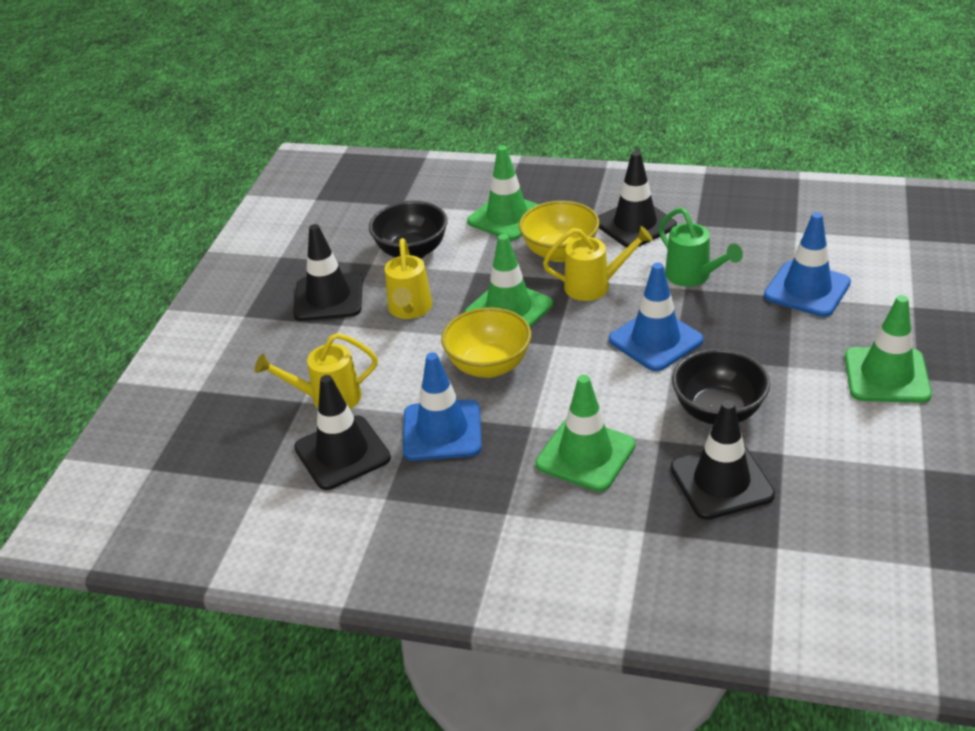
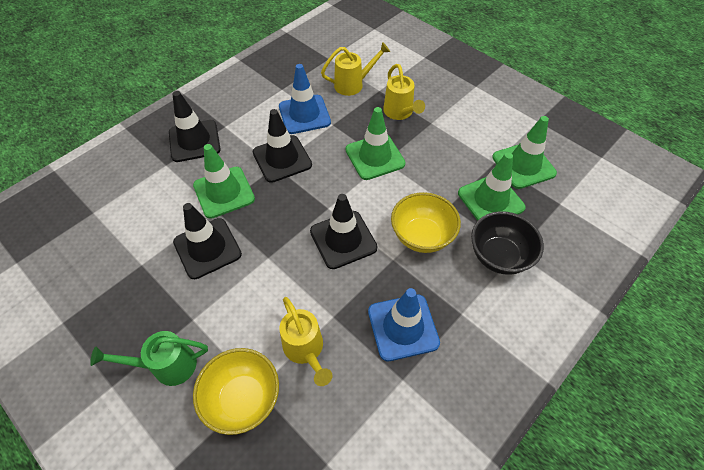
black bowl: 2 -> 1
blue traffic cone: 3 -> 2

